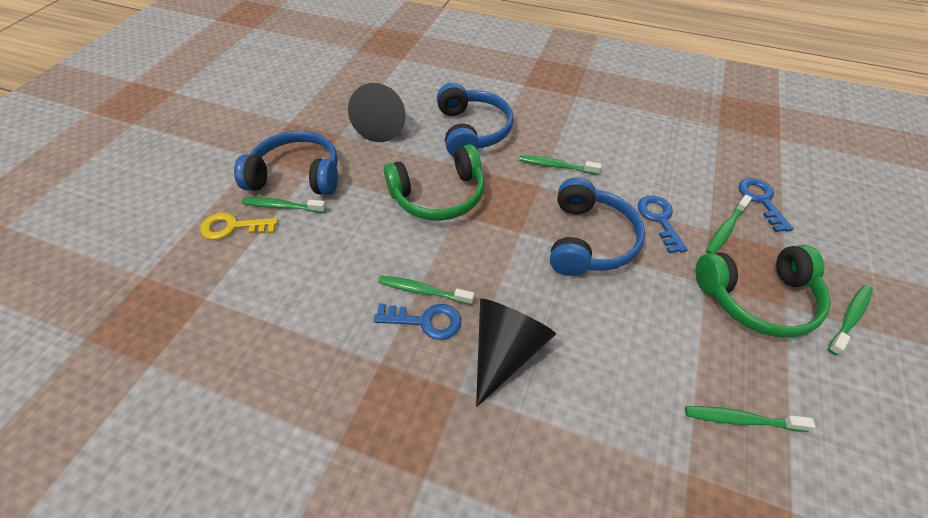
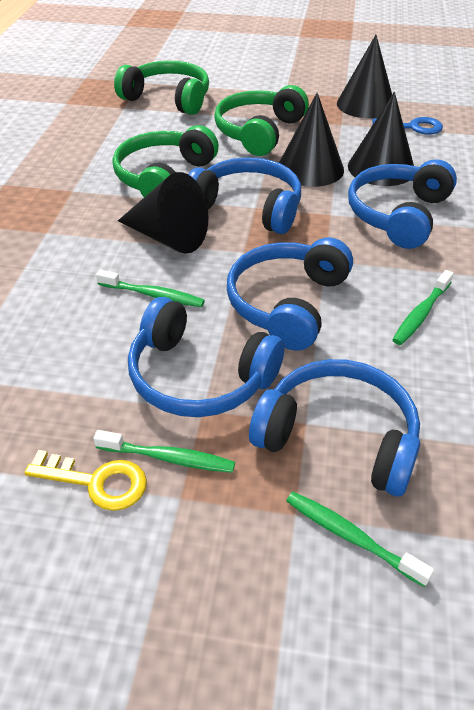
black cone: 2 -> 4
blue headphones: 3 -> 5
blue key: 3 -> 1
green headphones: 2 -> 3
green toothbrush: 6 -> 4

